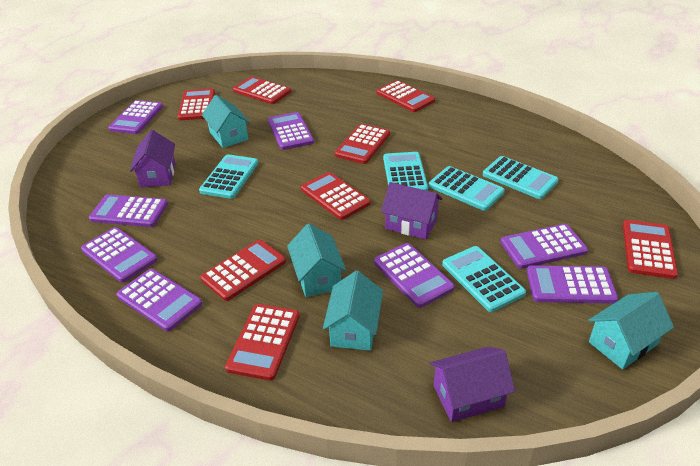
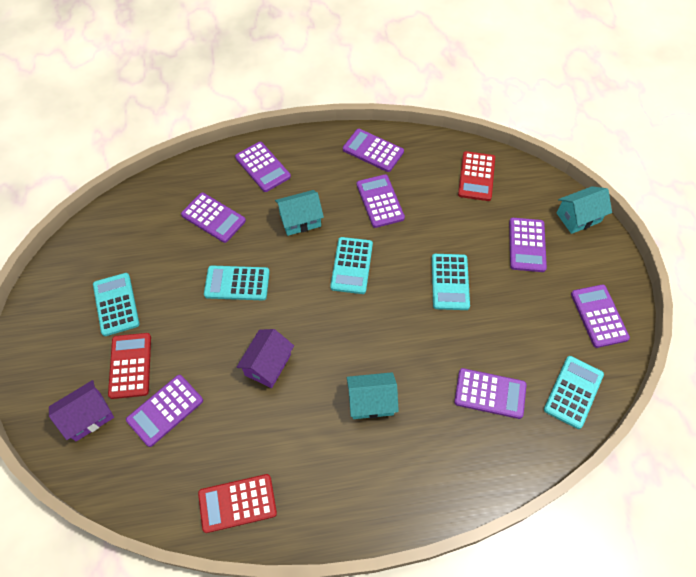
purple house: 3 -> 2
red calculator: 8 -> 3
turquoise house: 4 -> 3

